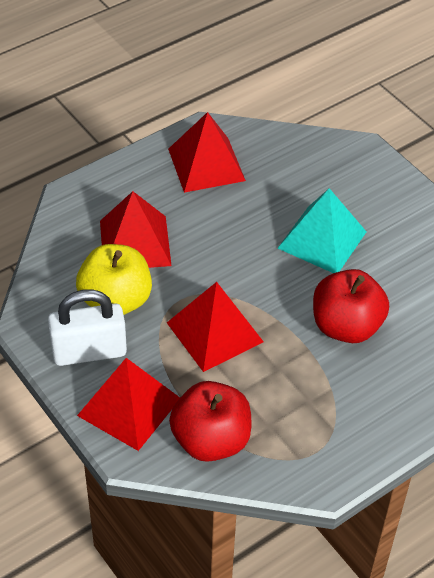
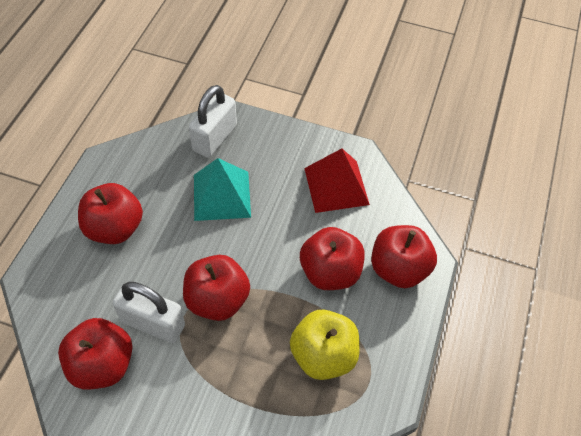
red apple: 2 -> 5
red pyramid: 4 -> 1
white padlock: 1 -> 2

